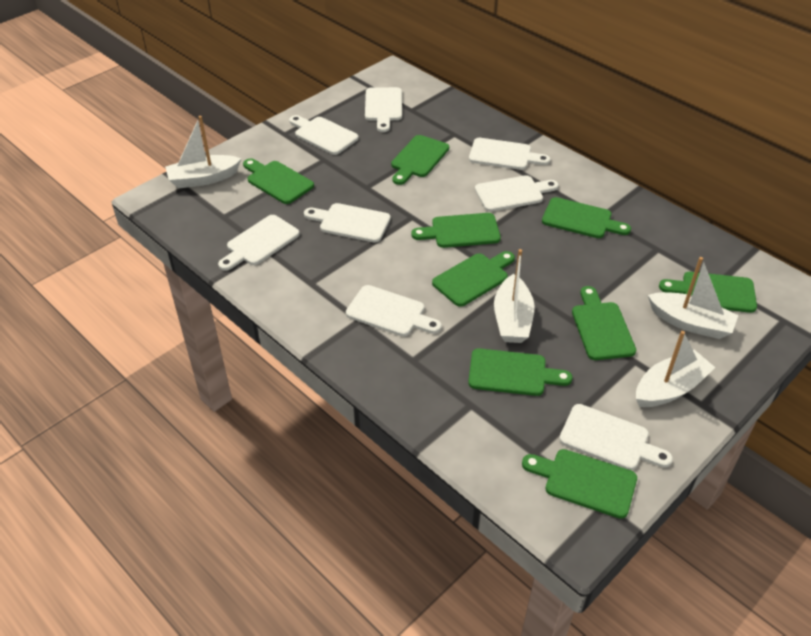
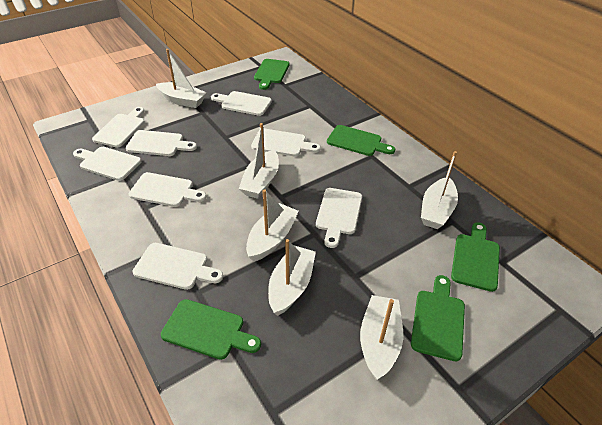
green cutting board: 9 -> 5
white boat: 4 -> 6

